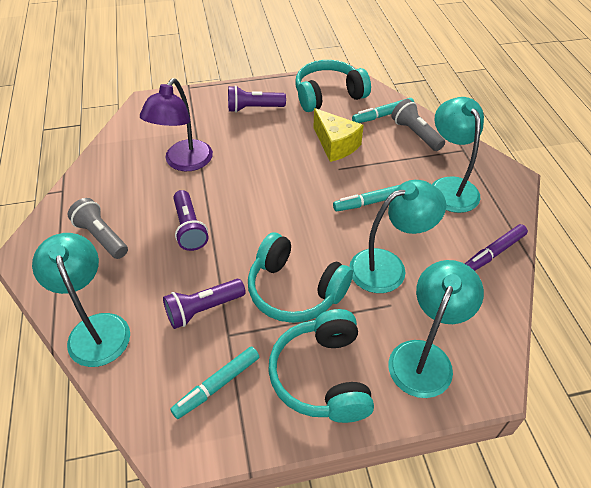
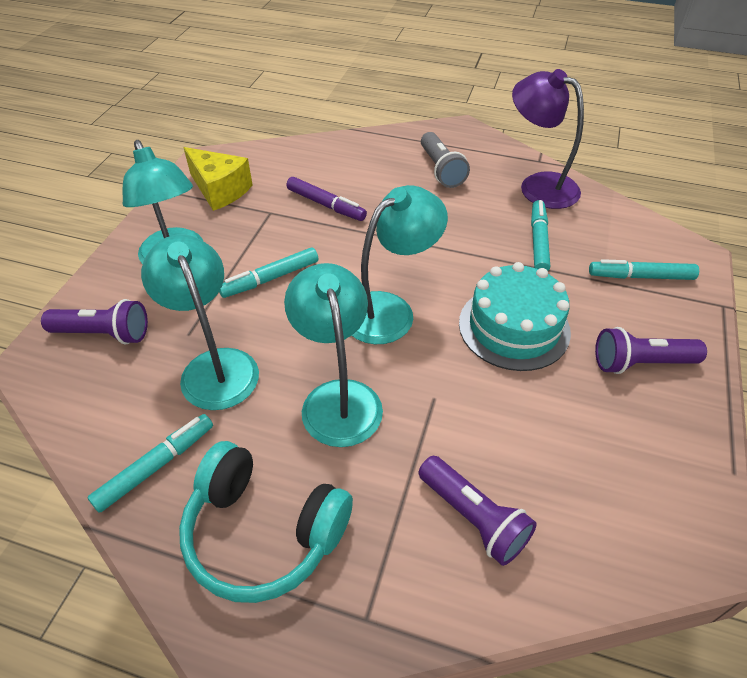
grey flashlight: 2 -> 1
turquoise cake: 0 -> 1
turquoise headphones: 3 -> 1
turquoise marker: 3 -> 4

